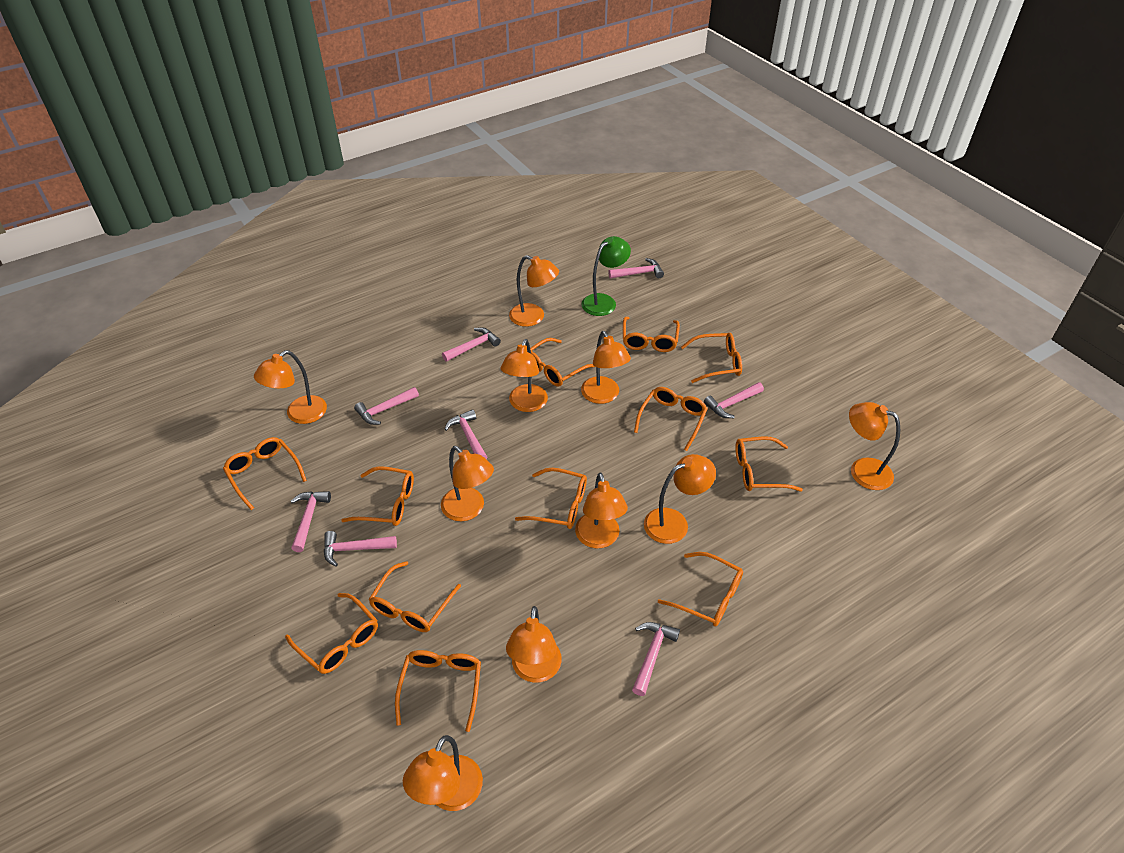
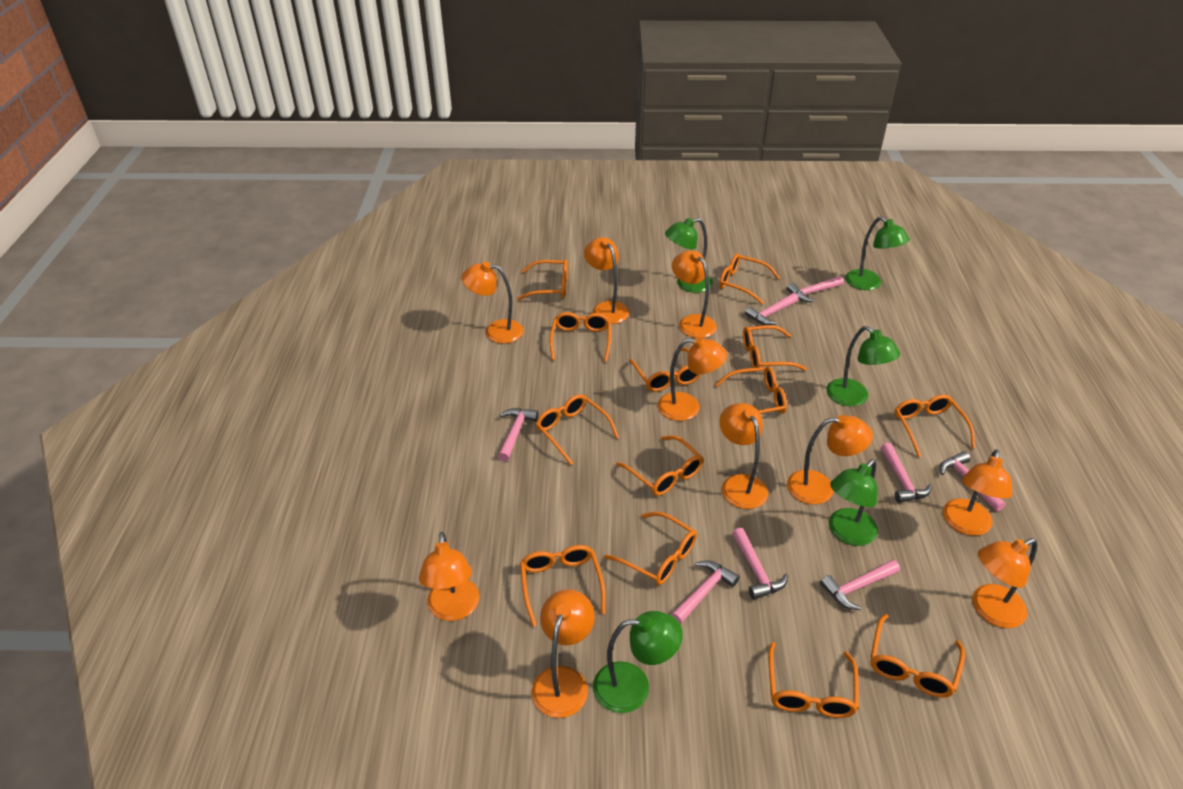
green lamp: 1 -> 5
orange glasses: 12 -> 13

